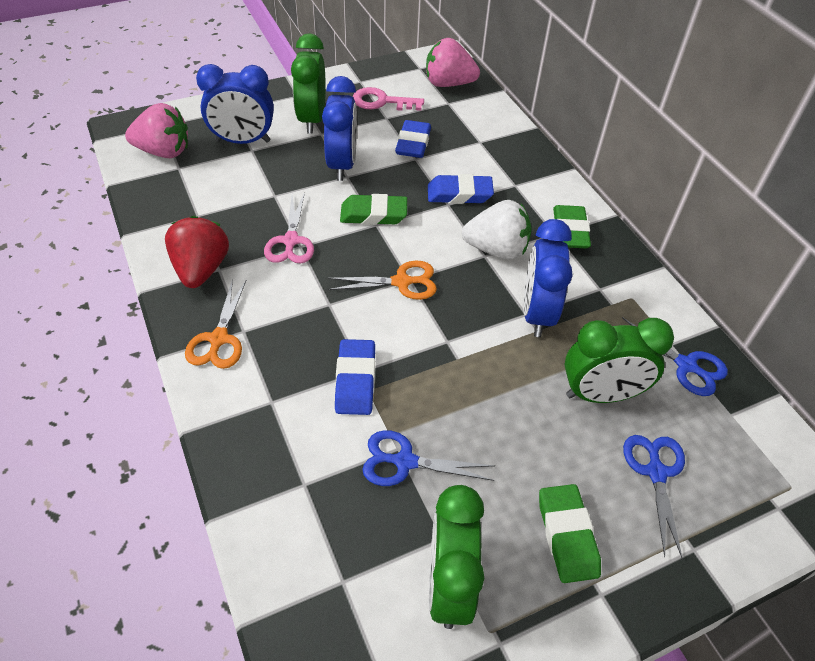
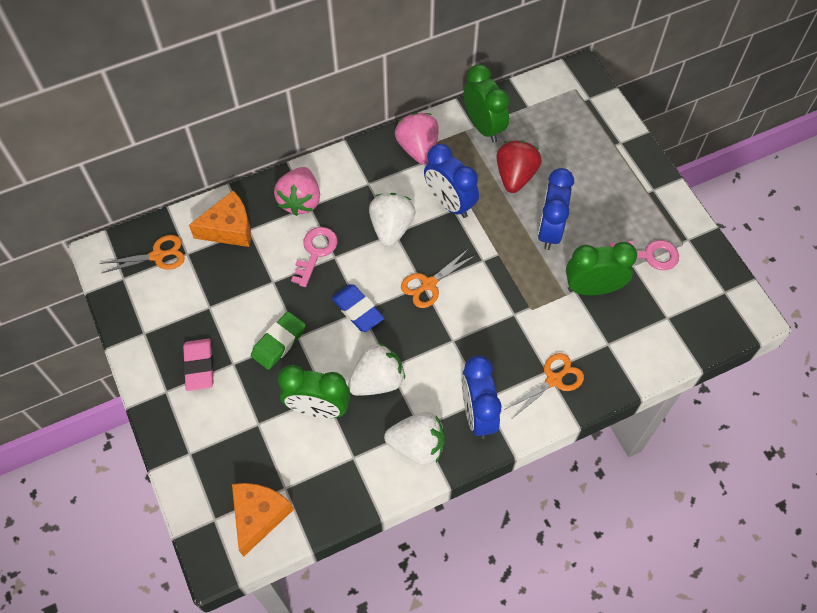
blue eraser: 3 -> 1
blue scissors: 3 -> 0
green eraser: 3 -> 1
orange cheese: 0 -> 2
orange scissors: 2 -> 3
pink eraser: 0 -> 1
pink key: 1 -> 2
pink scissors: 1 -> 0
white strawberry: 1 -> 3

